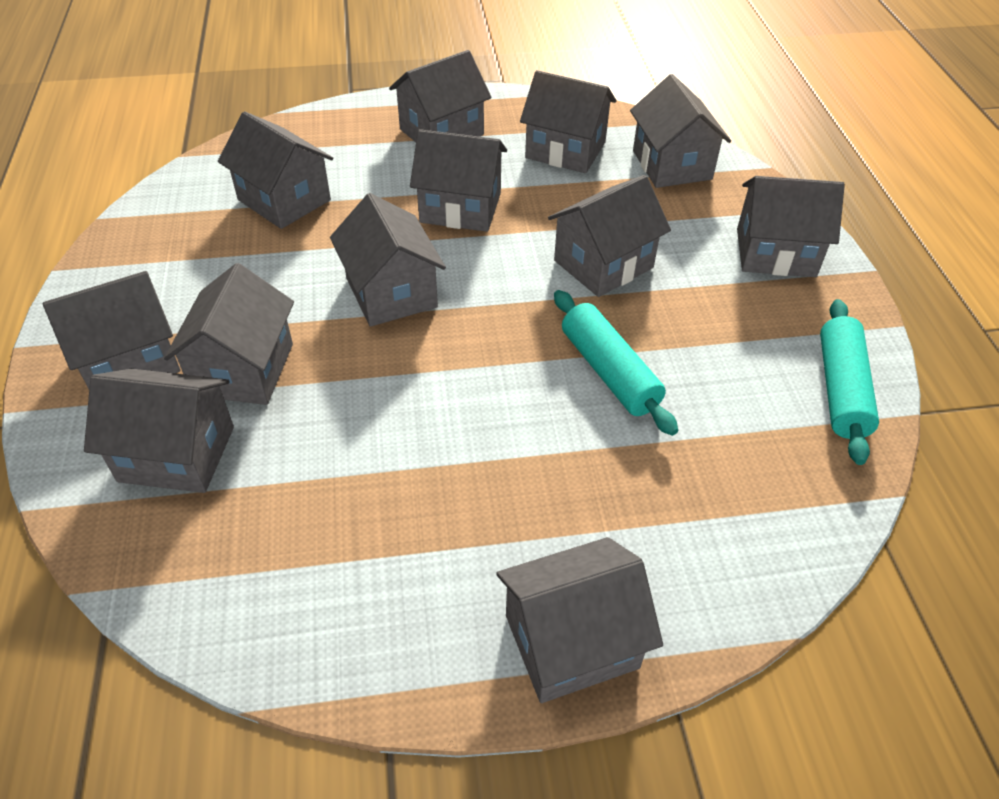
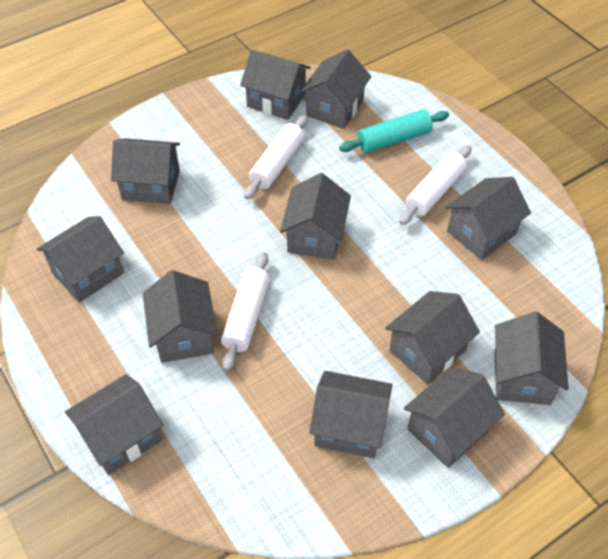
turquoise rolling pin: 2 -> 1
white rolling pin: 0 -> 3

